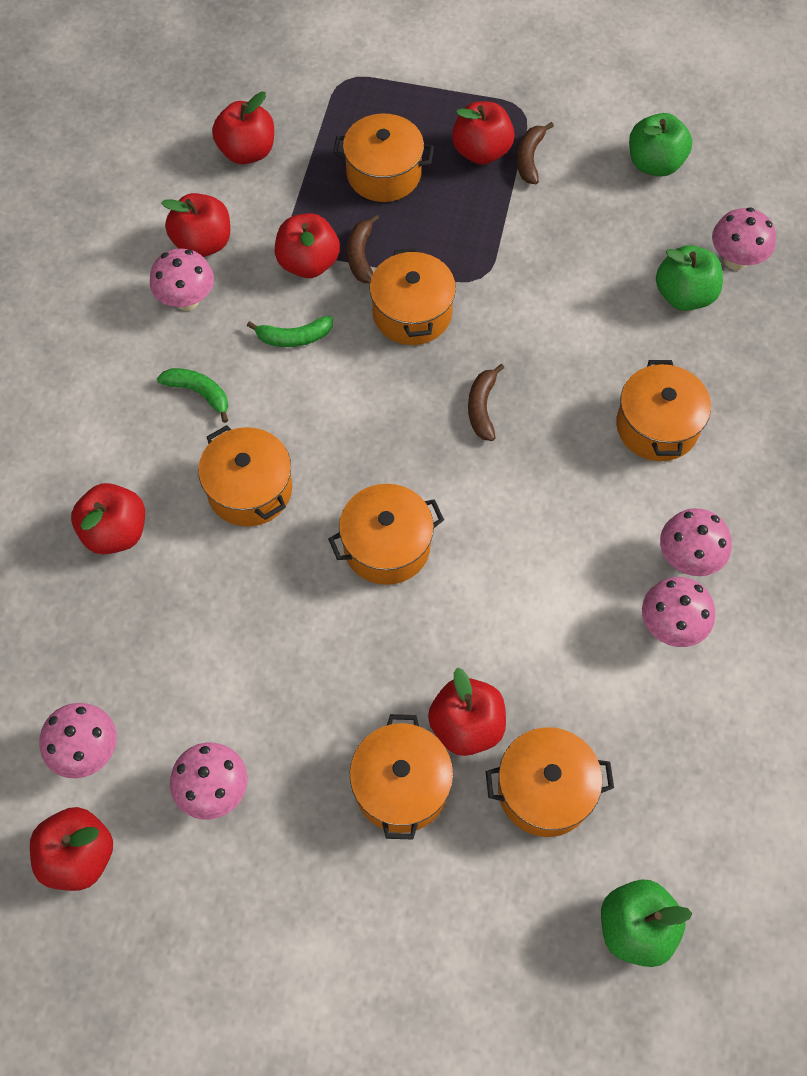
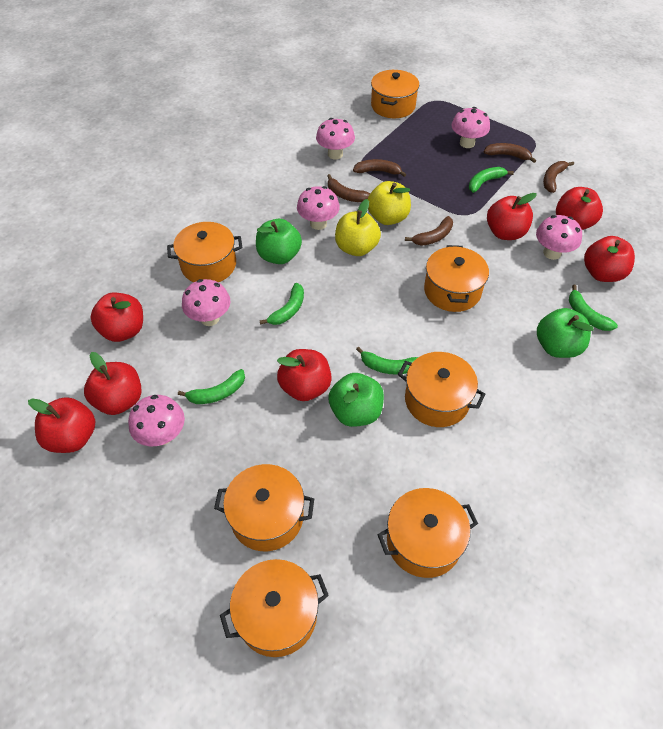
brown banana: 3 -> 5
green banana: 2 -> 5
yellow apple: 0 -> 2

